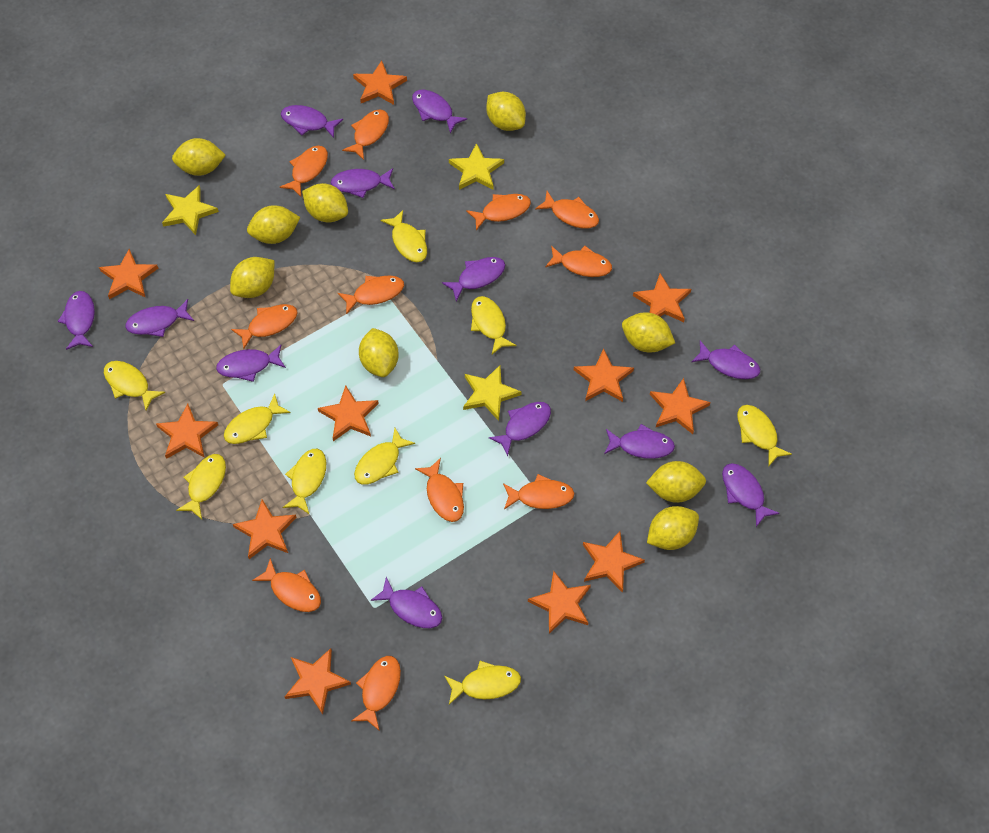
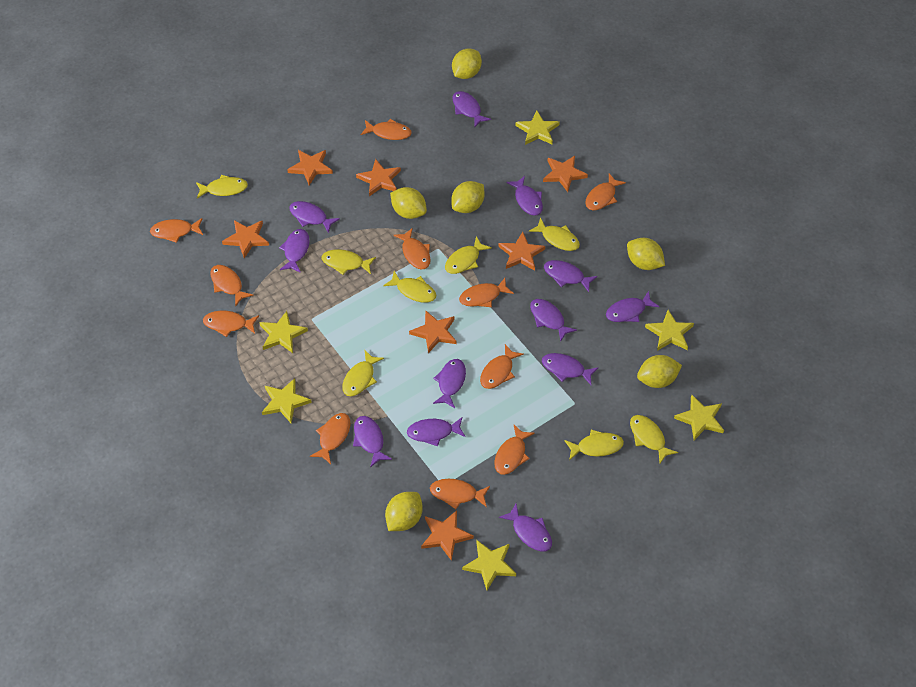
orange star: 11 -> 7
yellow fish: 9 -> 8
yellow lemon: 9 -> 6
yellow star: 3 -> 6

